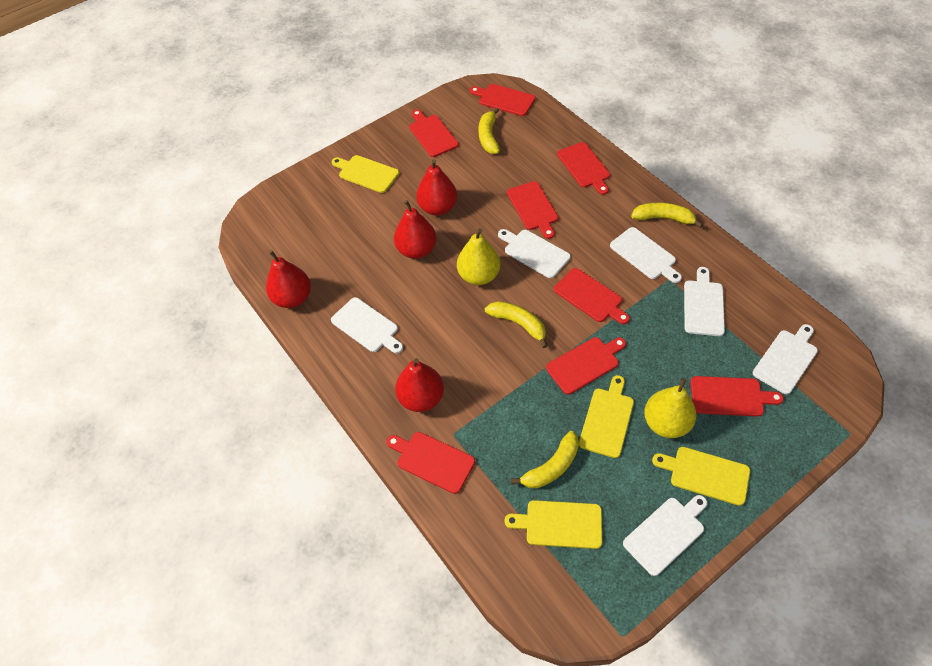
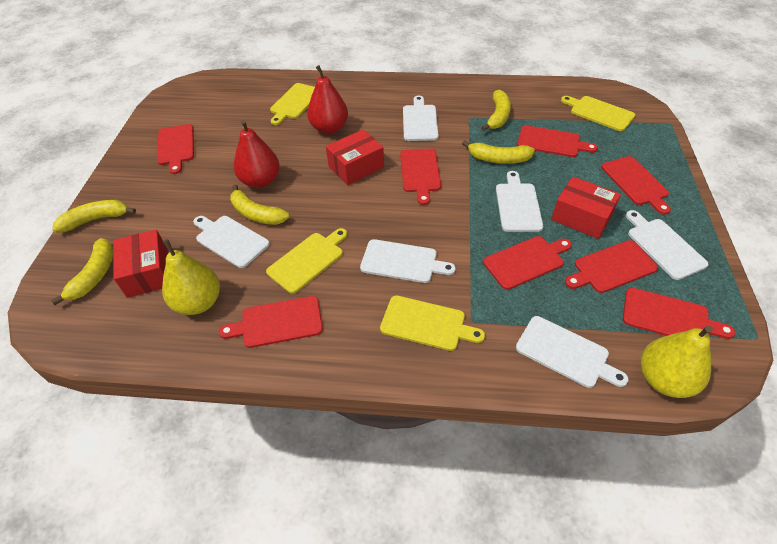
red box: 0 -> 3
red pear: 4 -> 2
yellow banana: 4 -> 5

